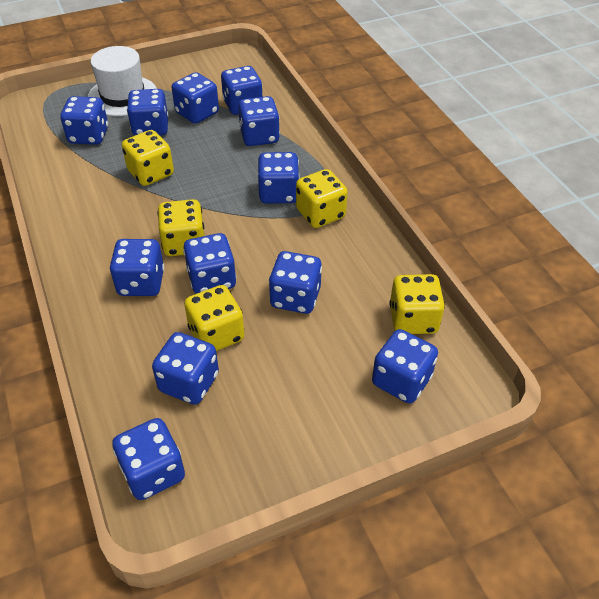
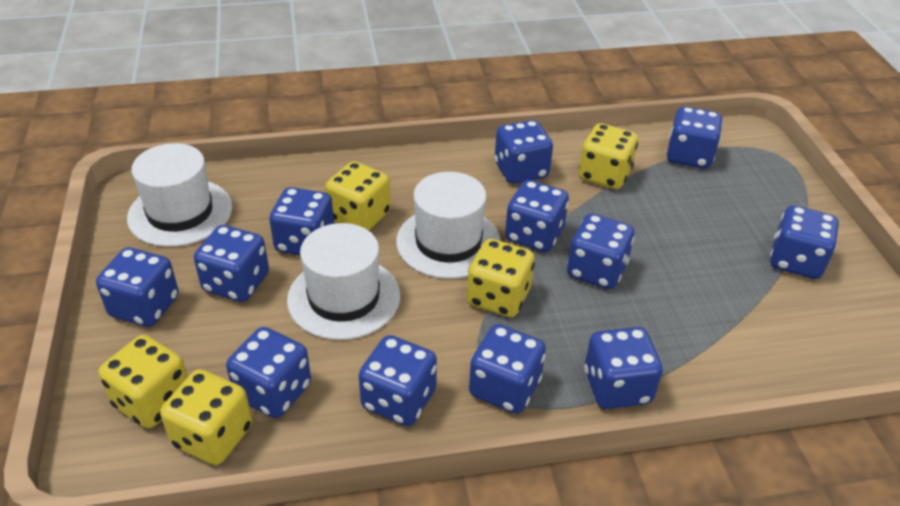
white hat: 1 -> 3

